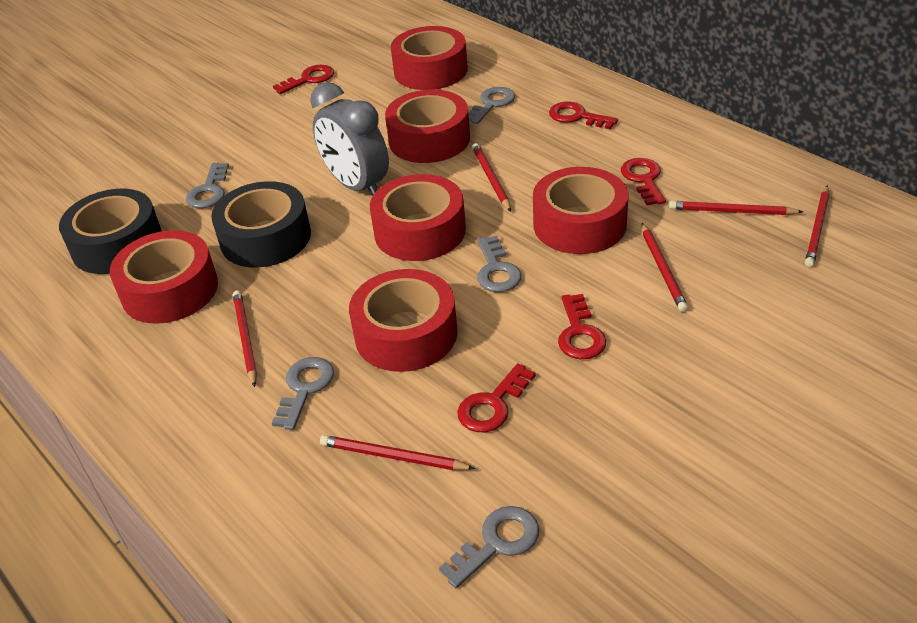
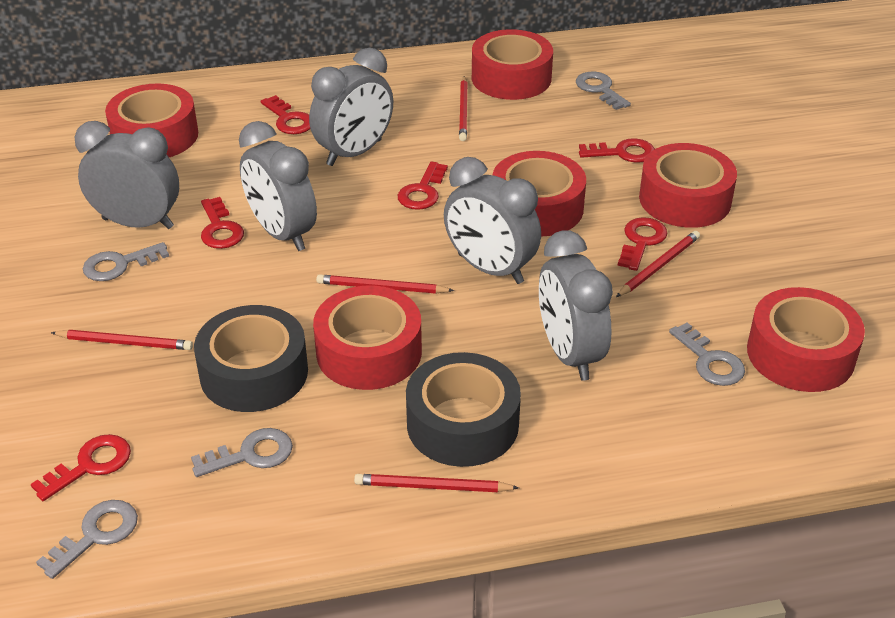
grey clock: 1 -> 5
red key: 5 -> 6
red pencil: 6 -> 5

